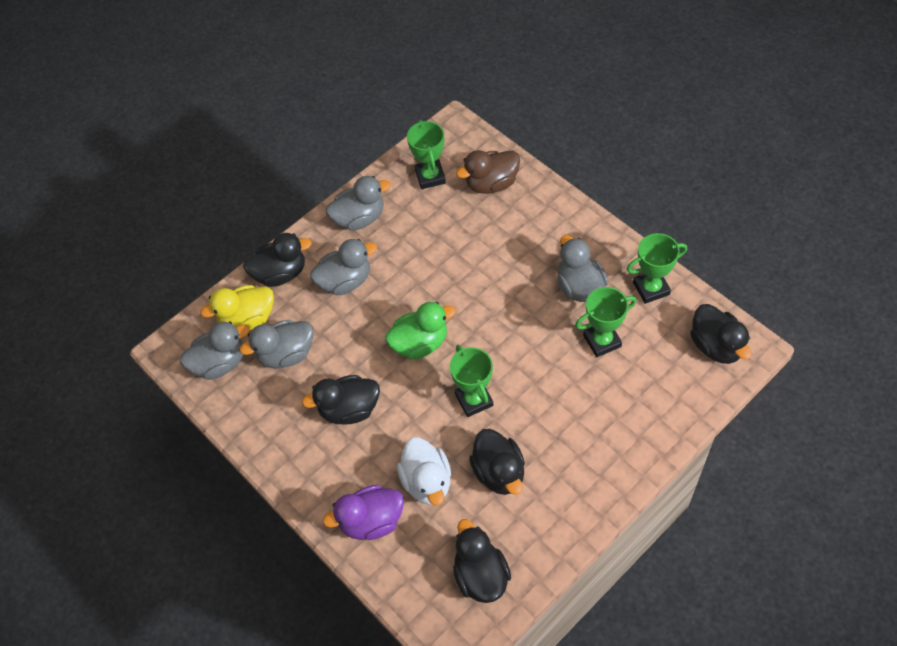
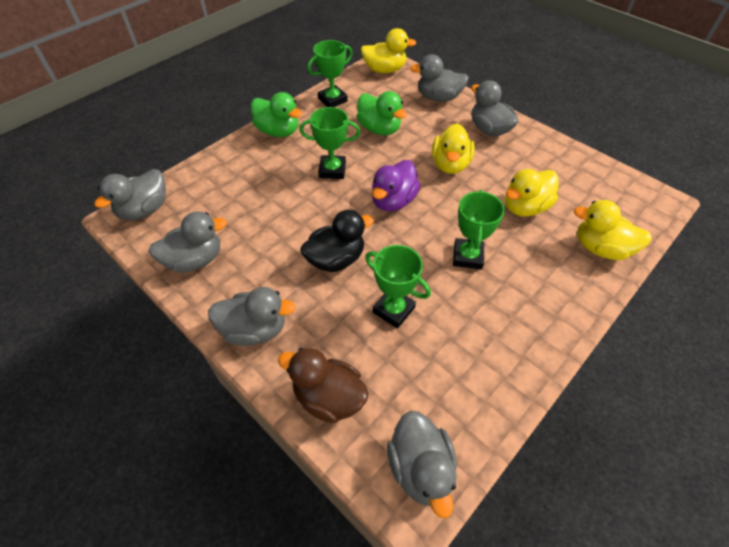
black duck: 5 -> 1
green duck: 1 -> 2
grey duck: 5 -> 6
white duck: 1 -> 0
yellow duck: 1 -> 4

